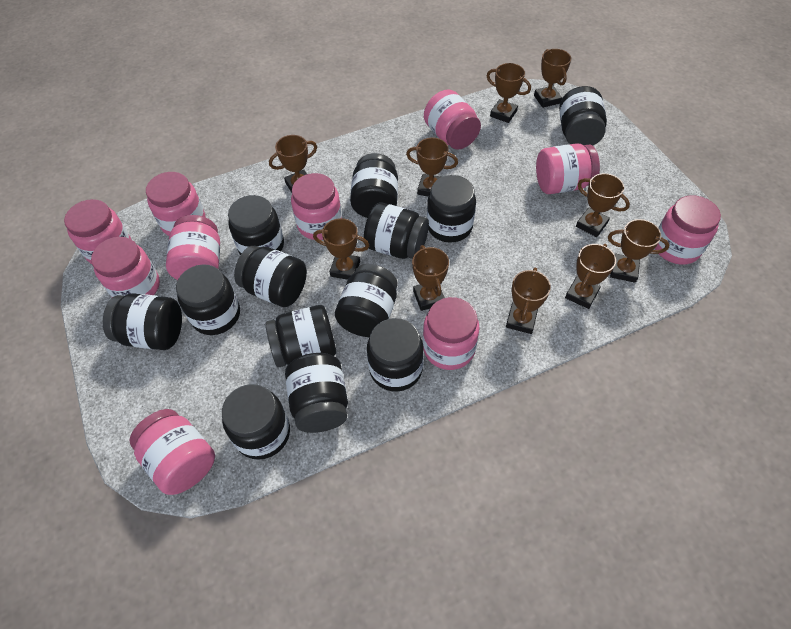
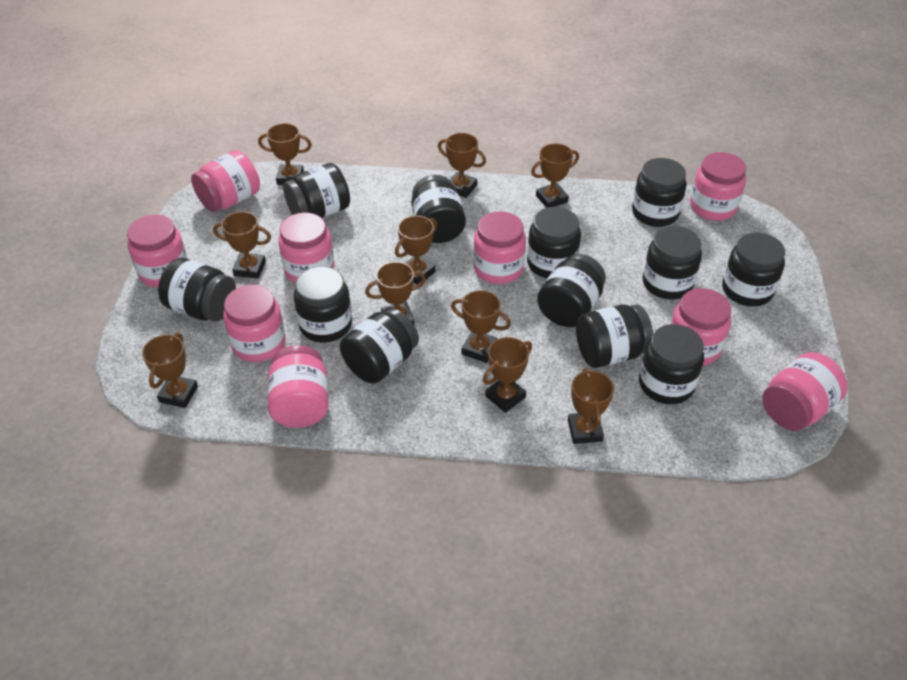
black jar: 13 -> 12
pink jar: 10 -> 9

